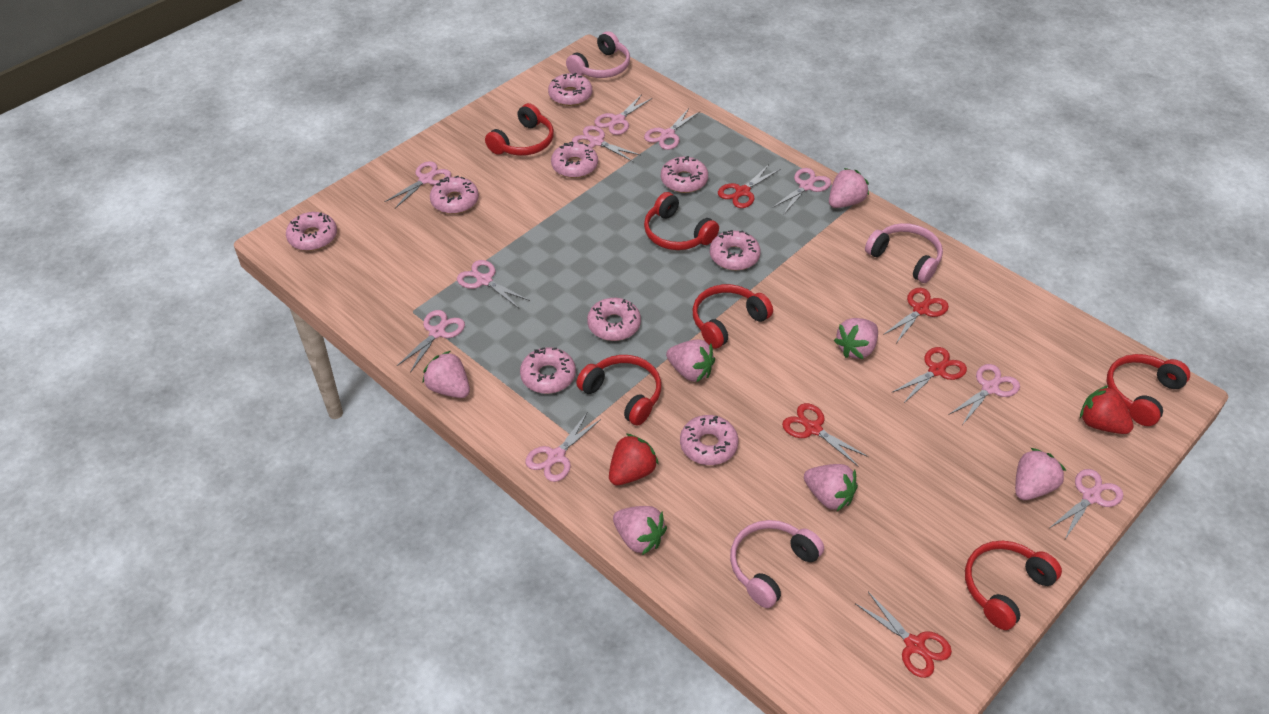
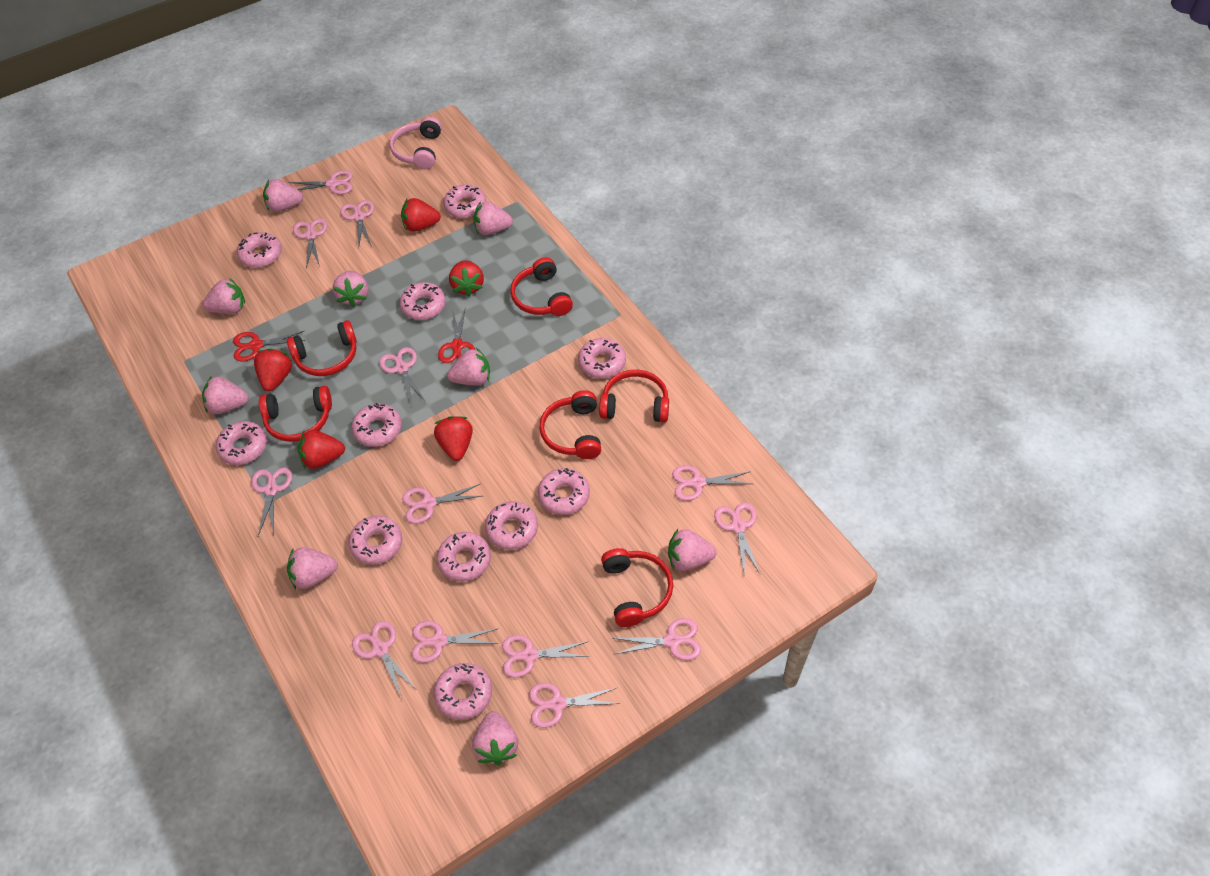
pink donut: 9 -> 11
pink headphones: 3 -> 1
pink scissors: 10 -> 13
pink strawberry: 7 -> 9
red scissors: 5 -> 2
red strawberry: 2 -> 5

